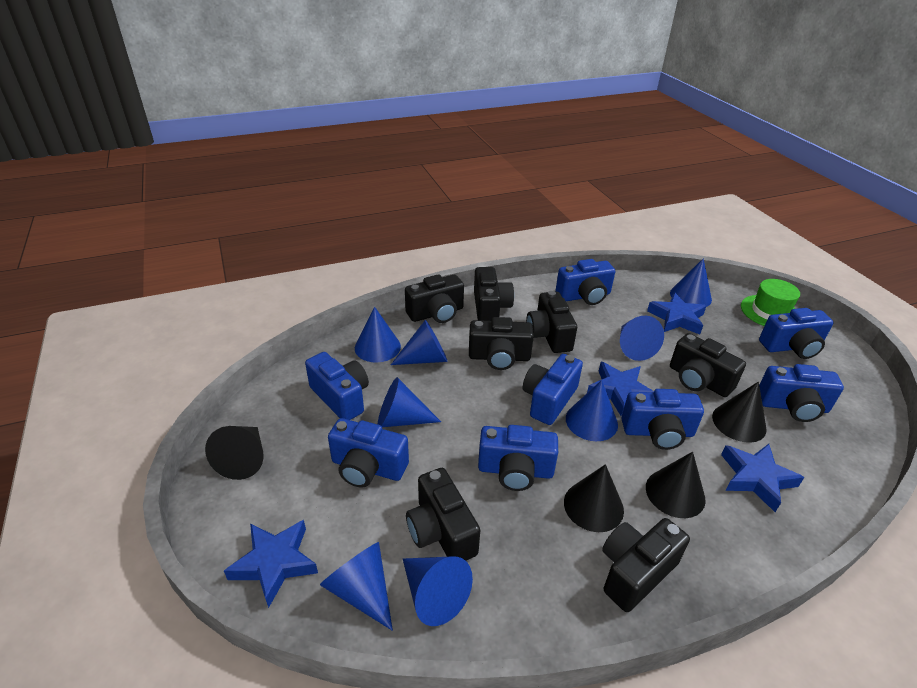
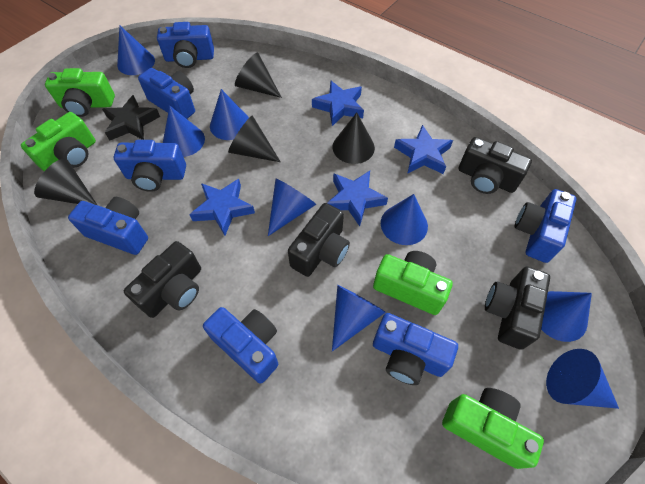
black camera: 7 -> 4
black star: 0 -> 1
blue camera: 8 -> 7
green camera: 0 -> 4
green hat: 1 -> 0

